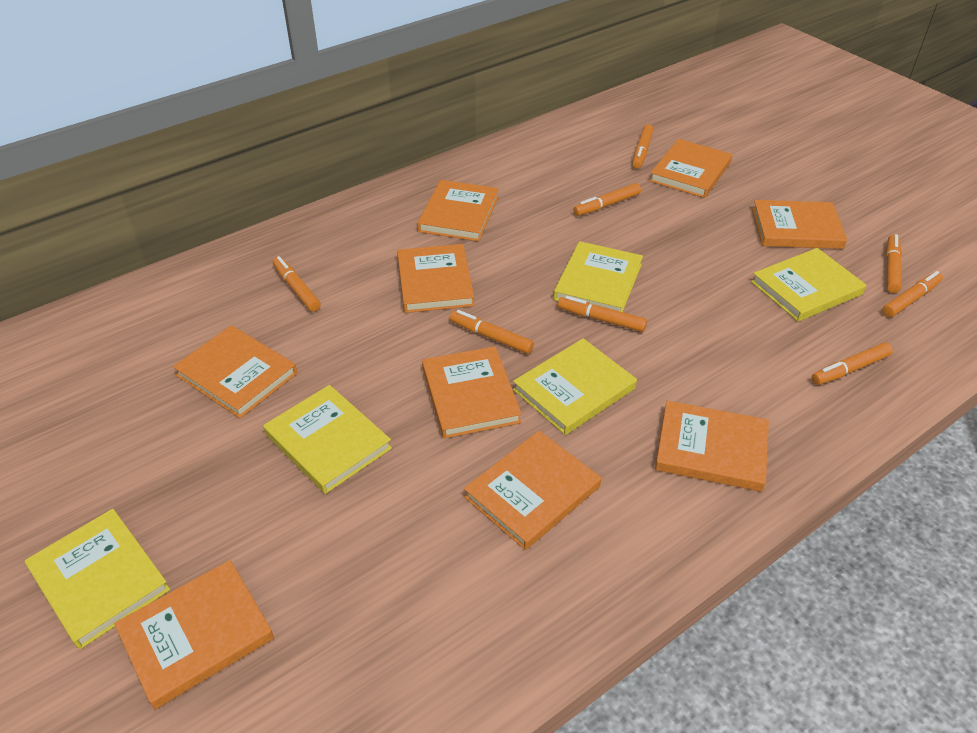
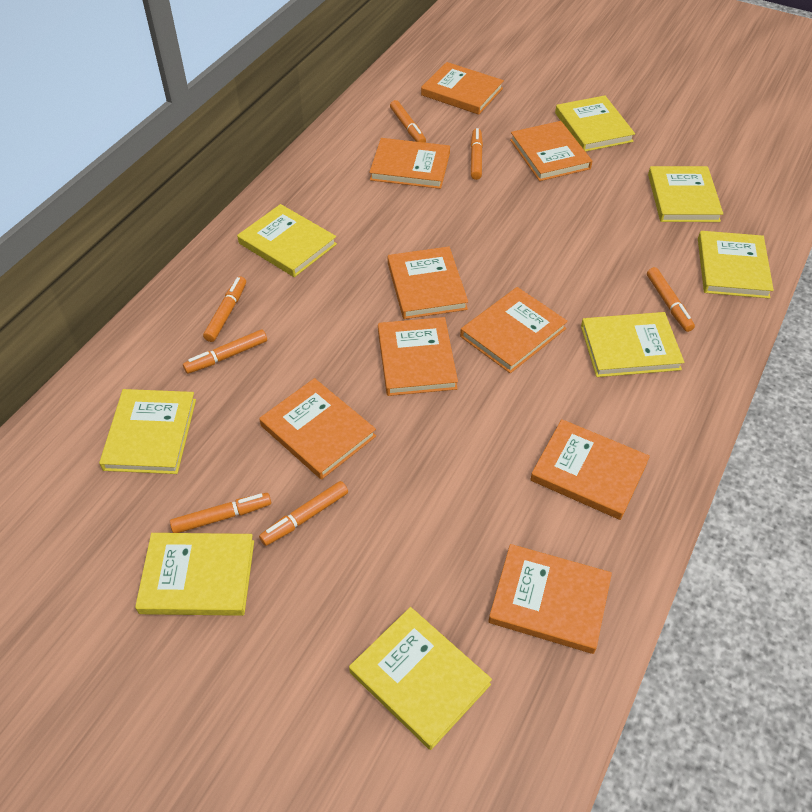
orange marker: 8 -> 7
yellow book: 5 -> 8

